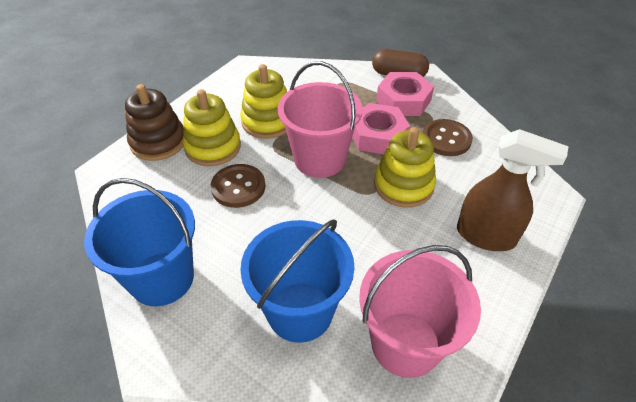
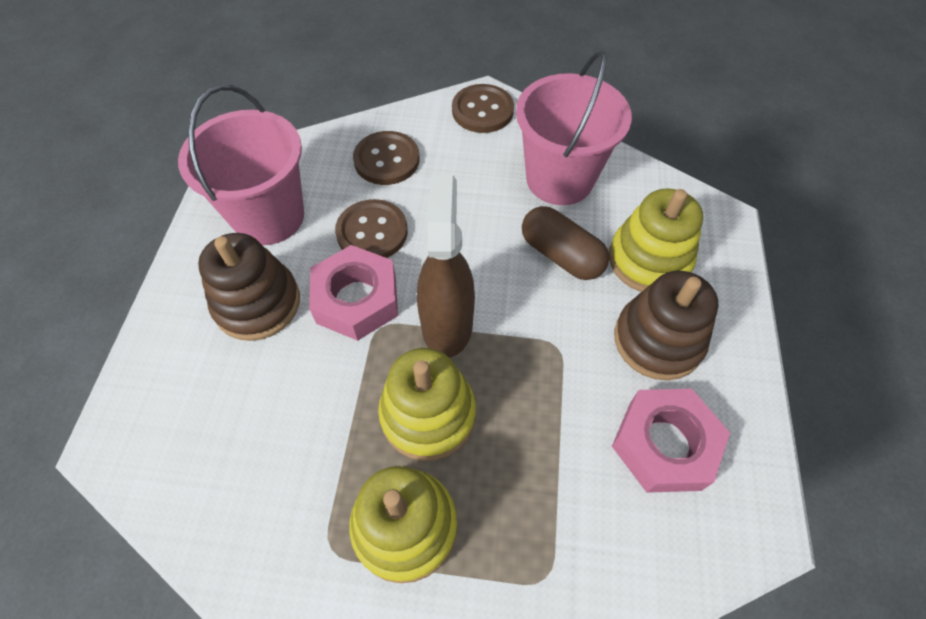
blue bucket: 2 -> 0
brown button: 2 -> 3
brown stacking toy: 1 -> 2

